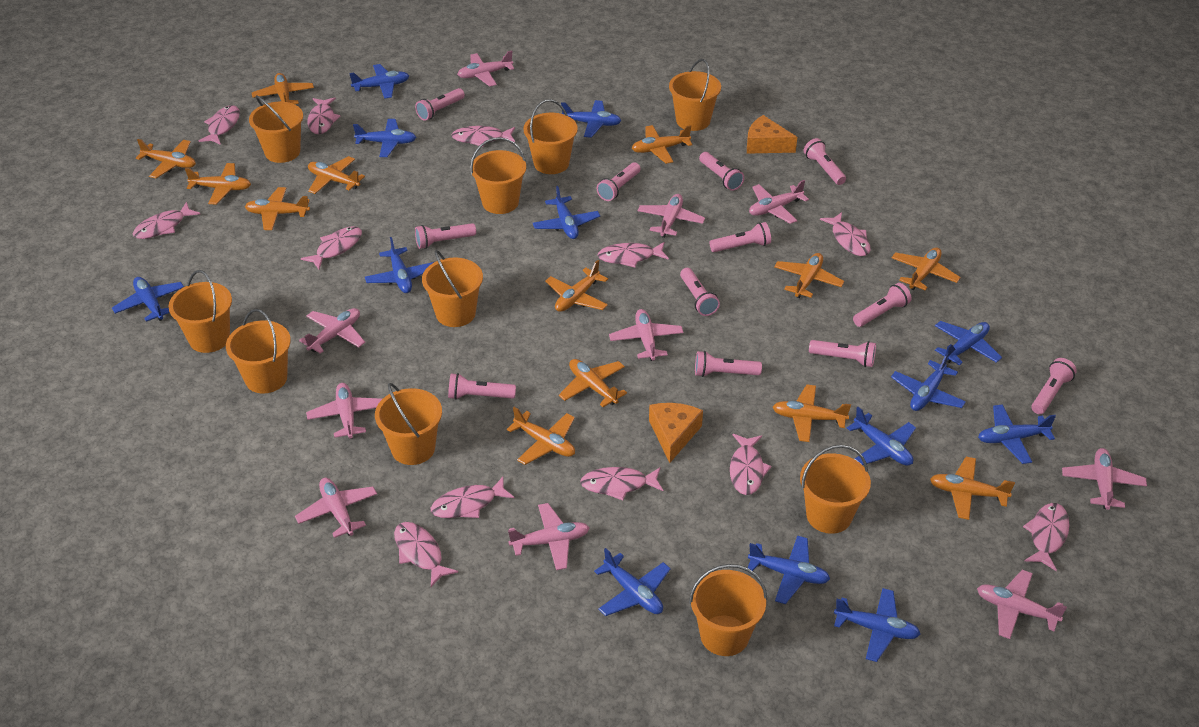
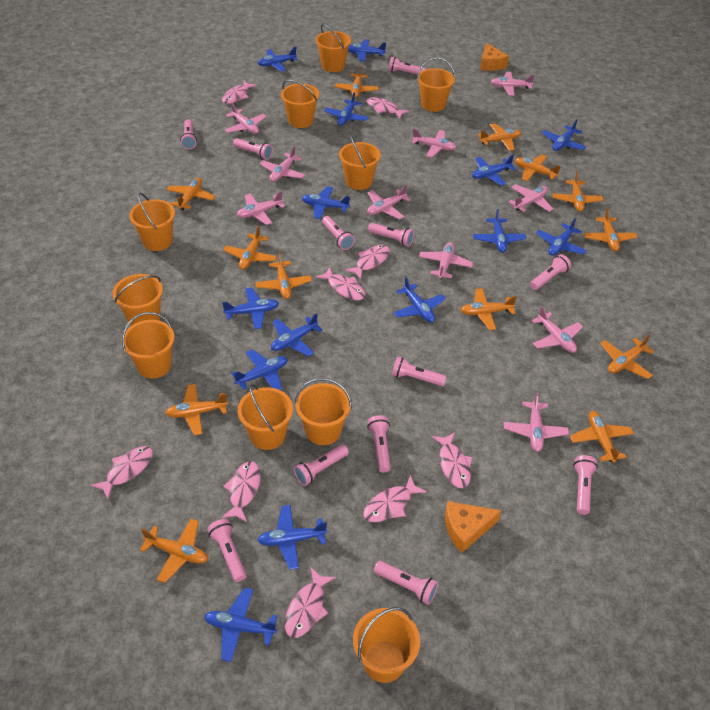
blue plane: 13 -> 14
pink fish: 12 -> 9

